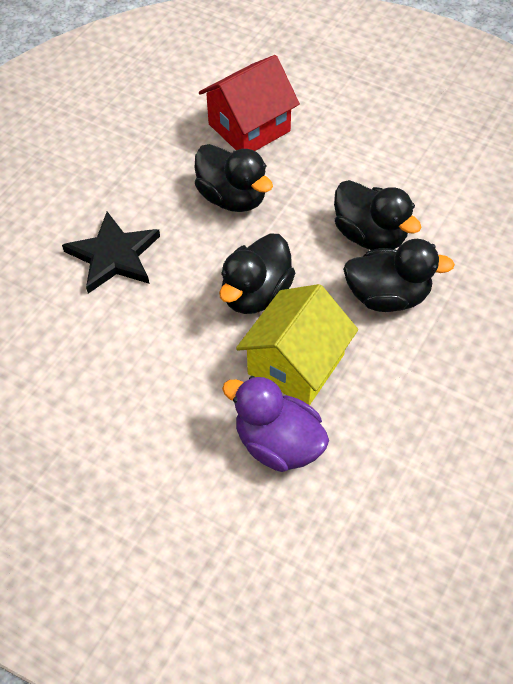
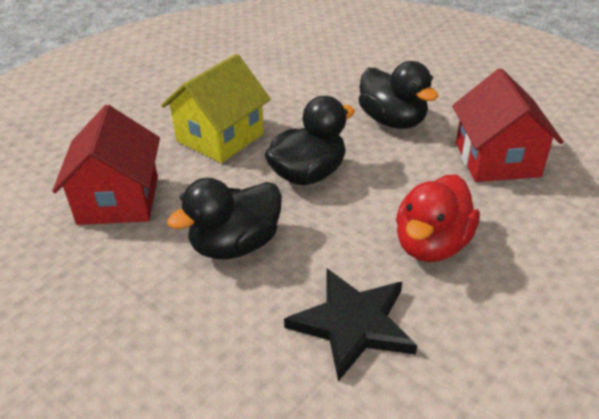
black duck: 4 -> 3
purple duck: 1 -> 0
red duck: 0 -> 1
red house: 1 -> 2

